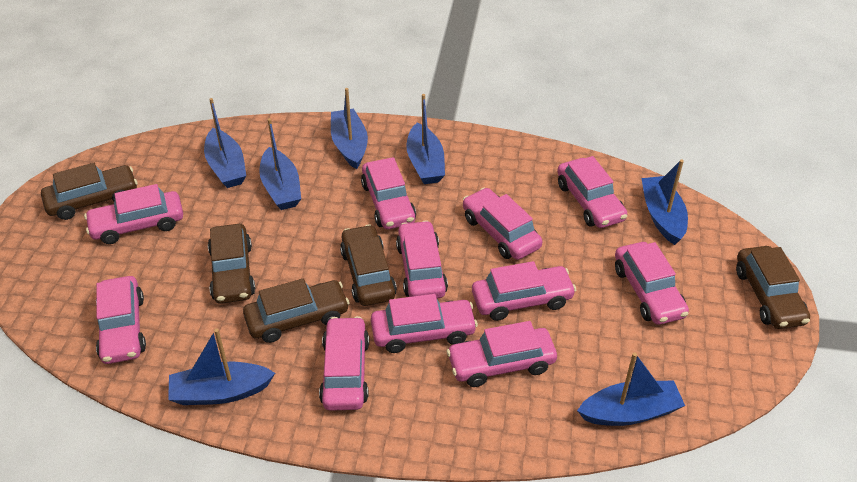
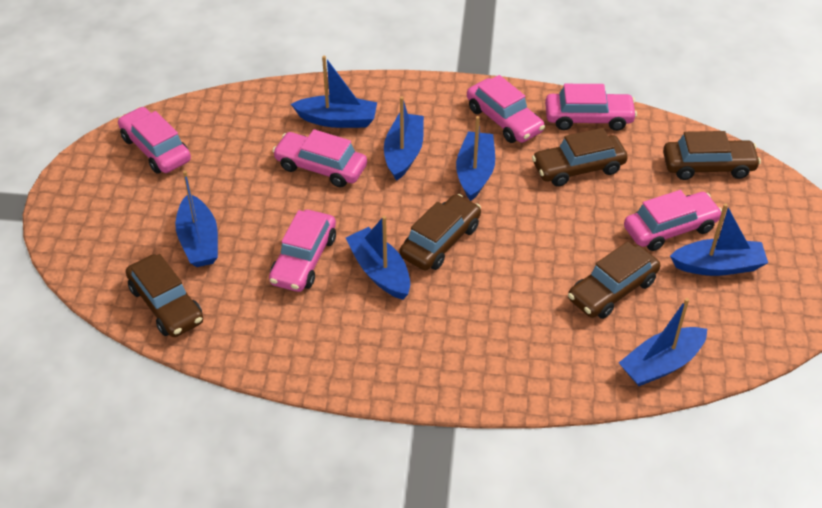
pink car: 11 -> 6

